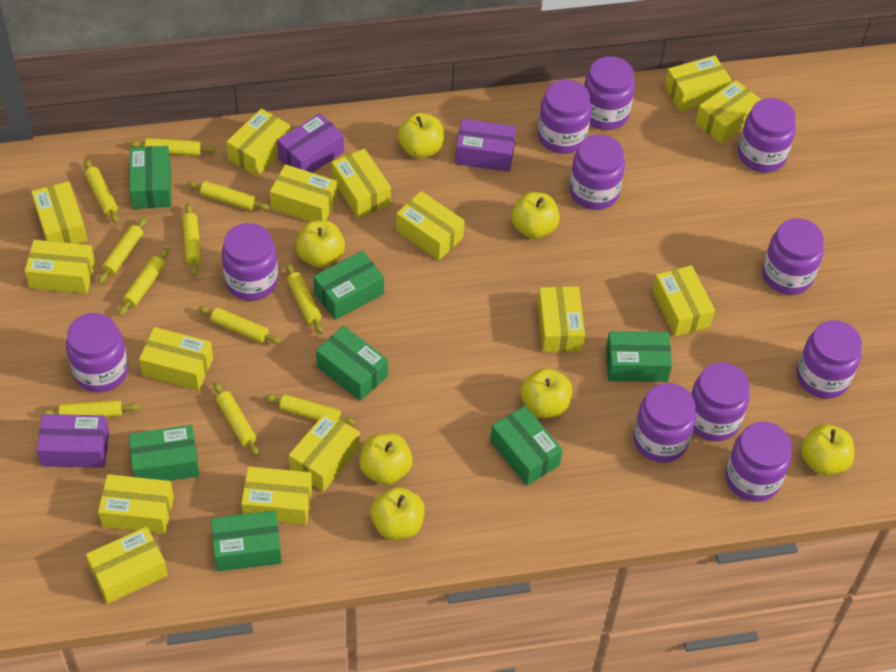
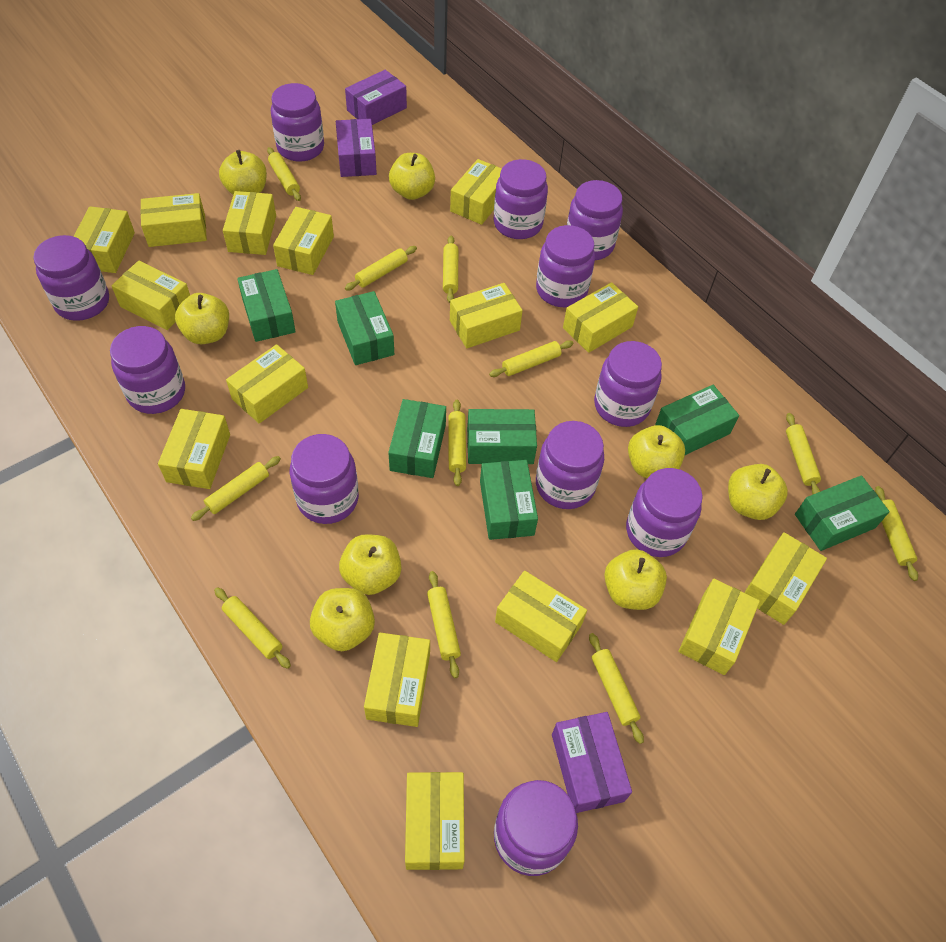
yellow apple: 7 -> 8

